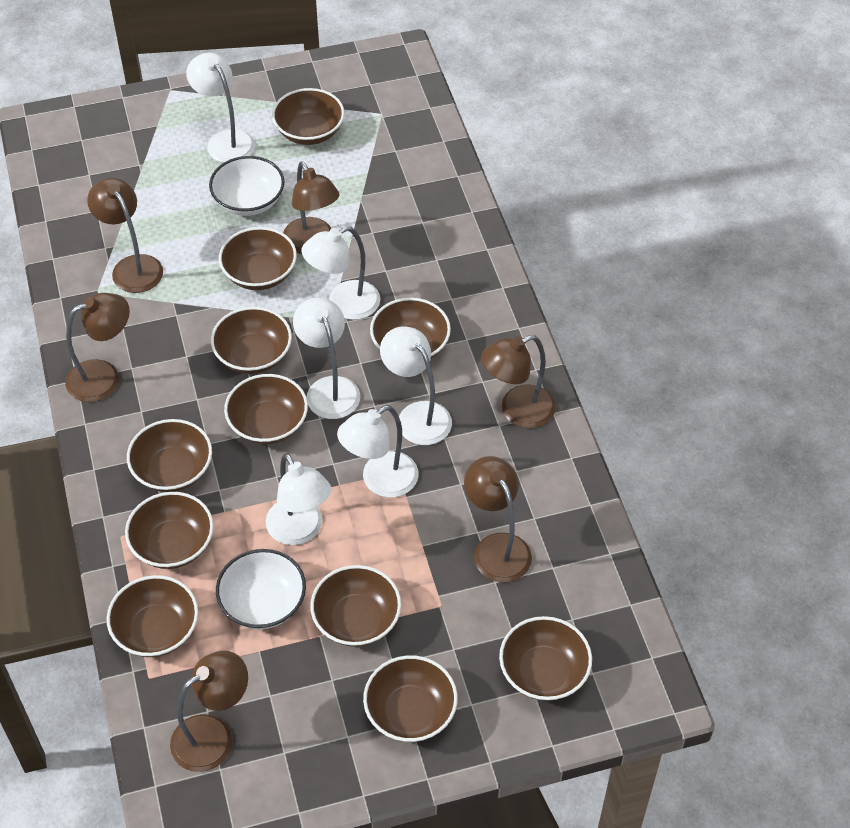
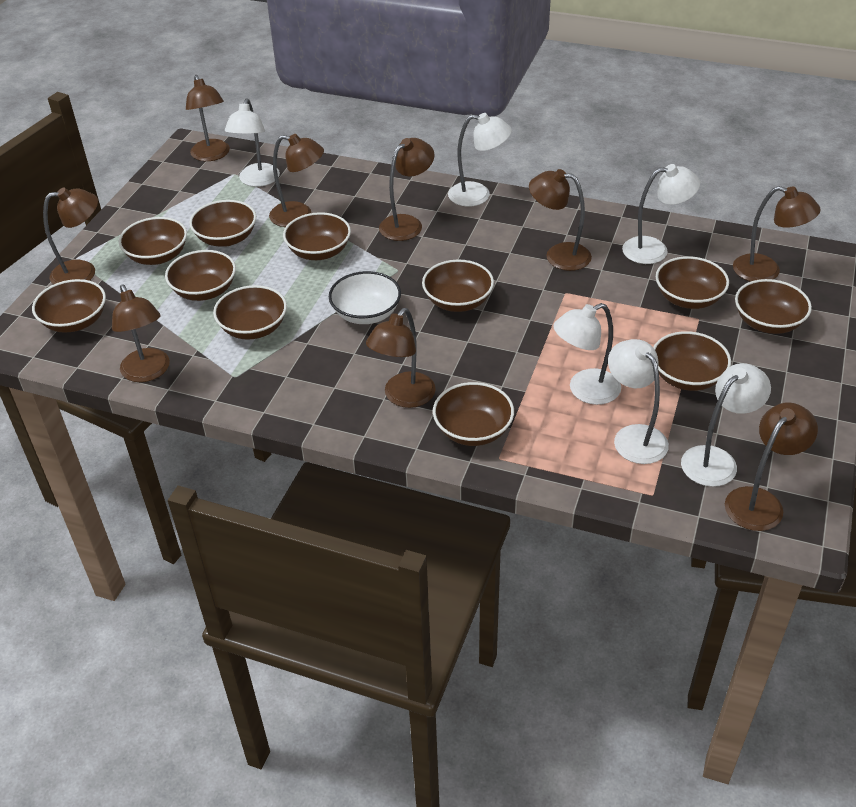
brown lamp: 6 -> 9
white bowl: 2 -> 1

